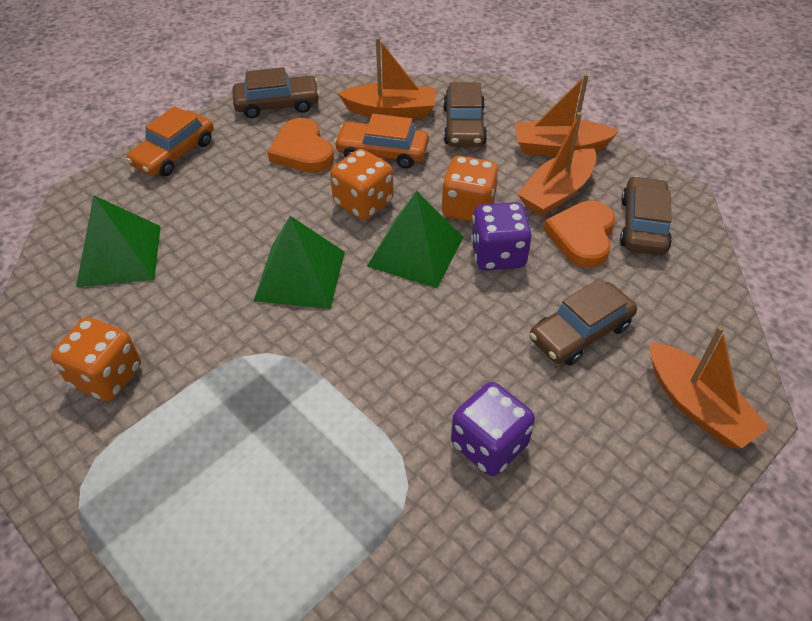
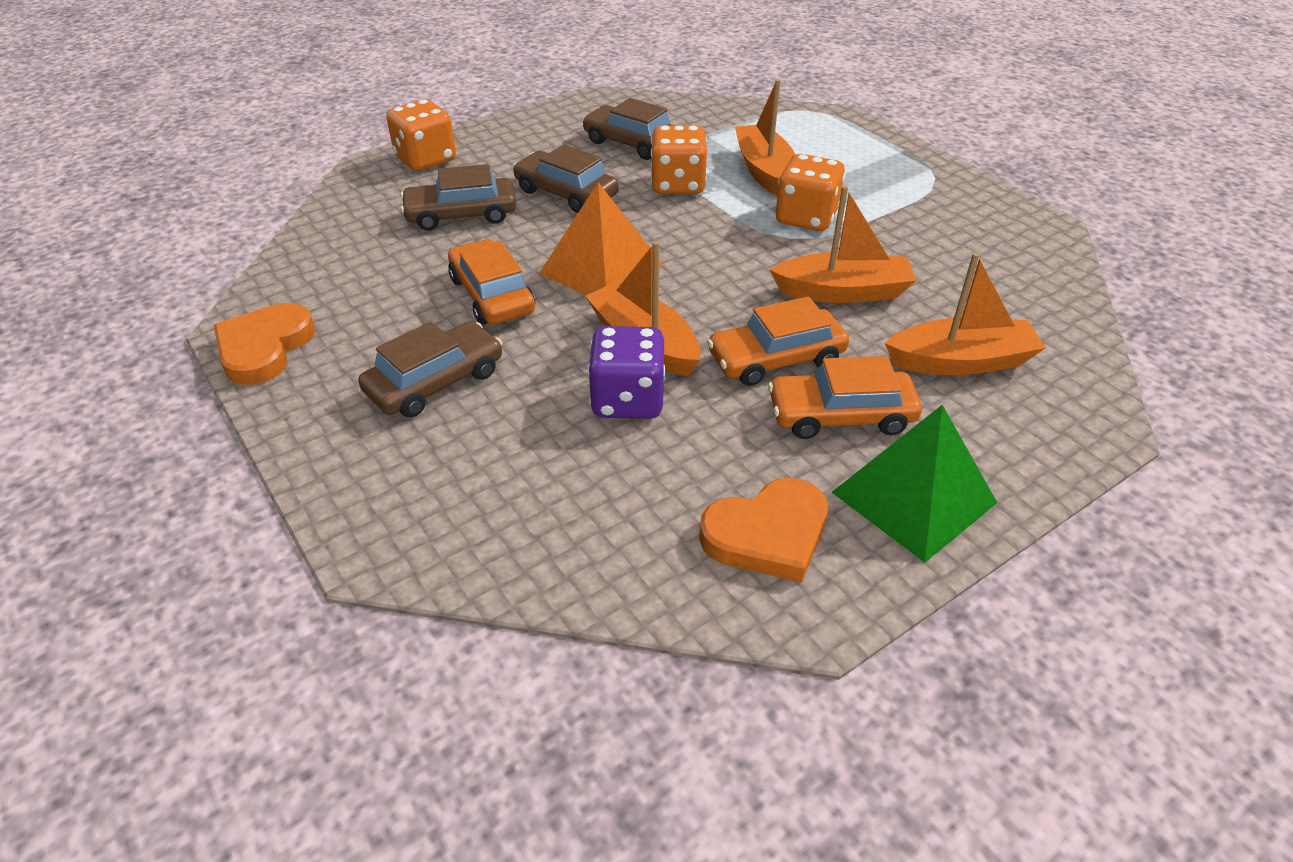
green pyramid: 3 -> 1
orange car: 2 -> 3
orange pyramid: 0 -> 1
purple dice: 2 -> 1

